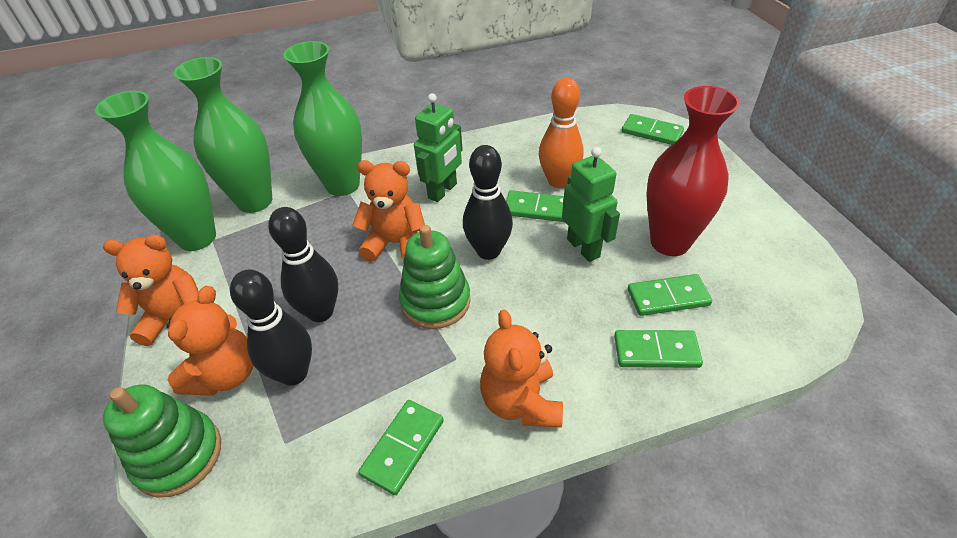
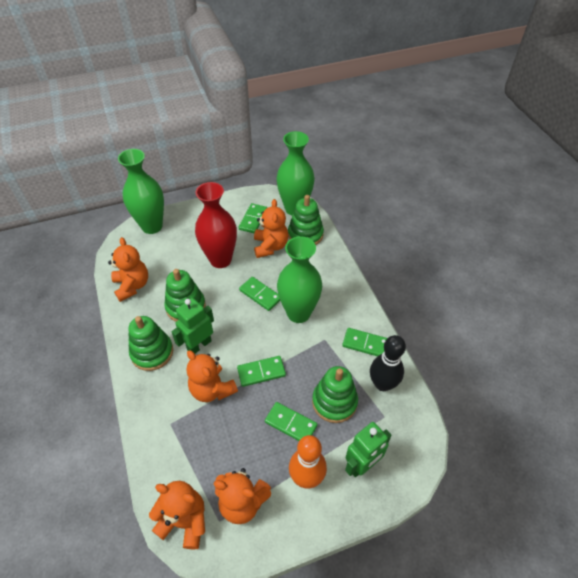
black bowling pin: 3 -> 1
green stacking toy: 2 -> 4
orange teddy bear: 4 -> 5

